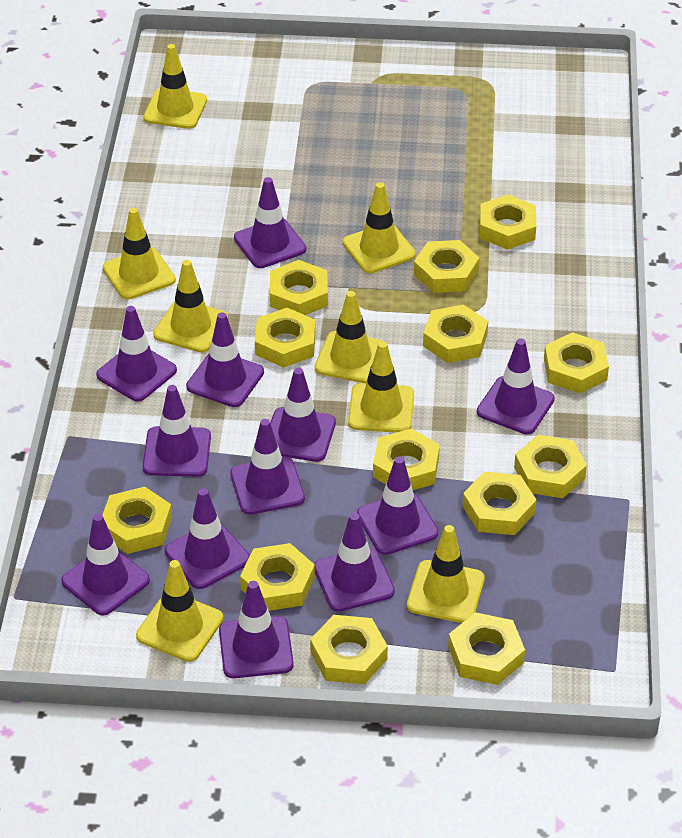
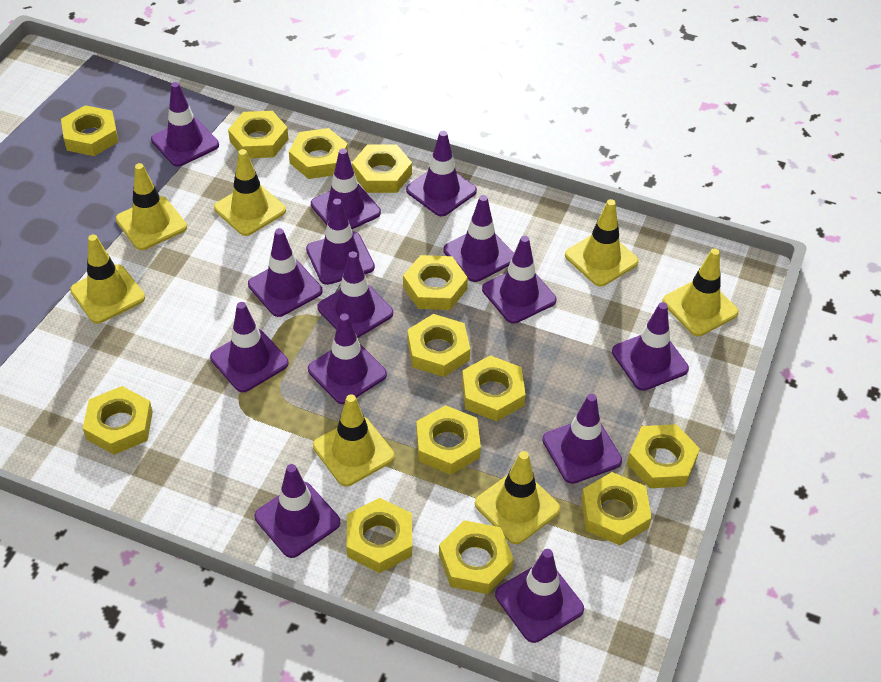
purple traffic cone: 12 -> 14
yellow traffic cone: 8 -> 7

